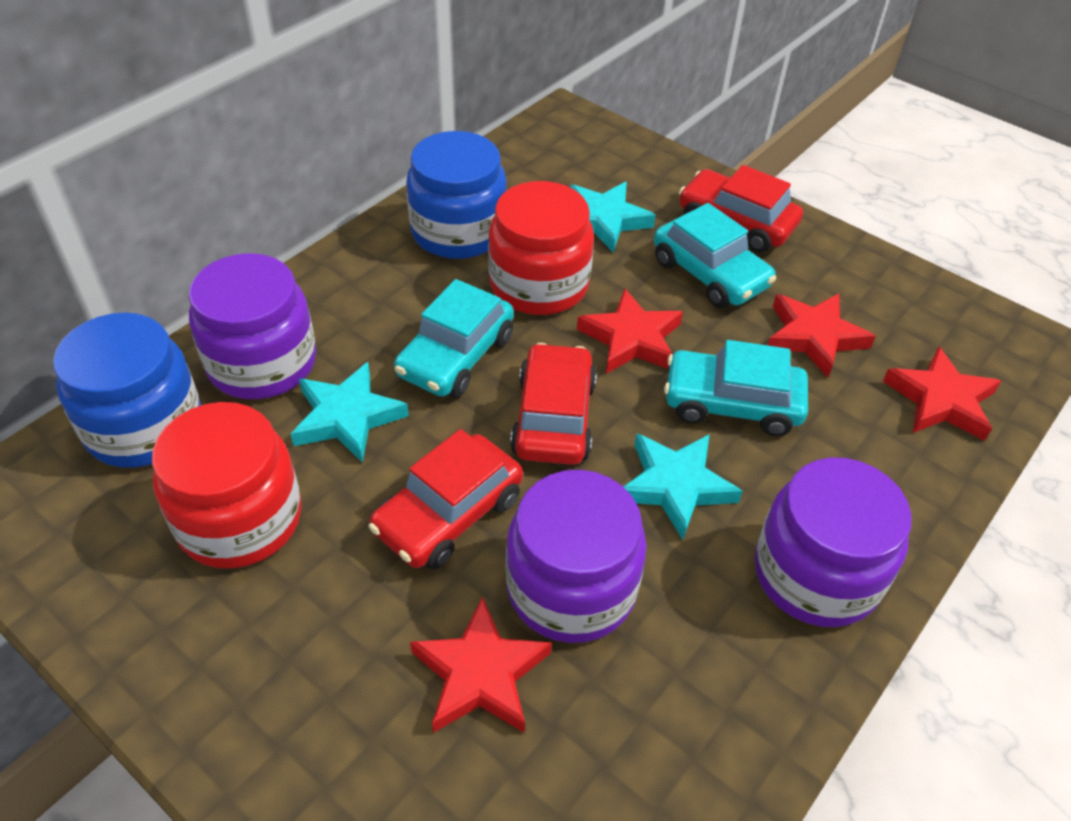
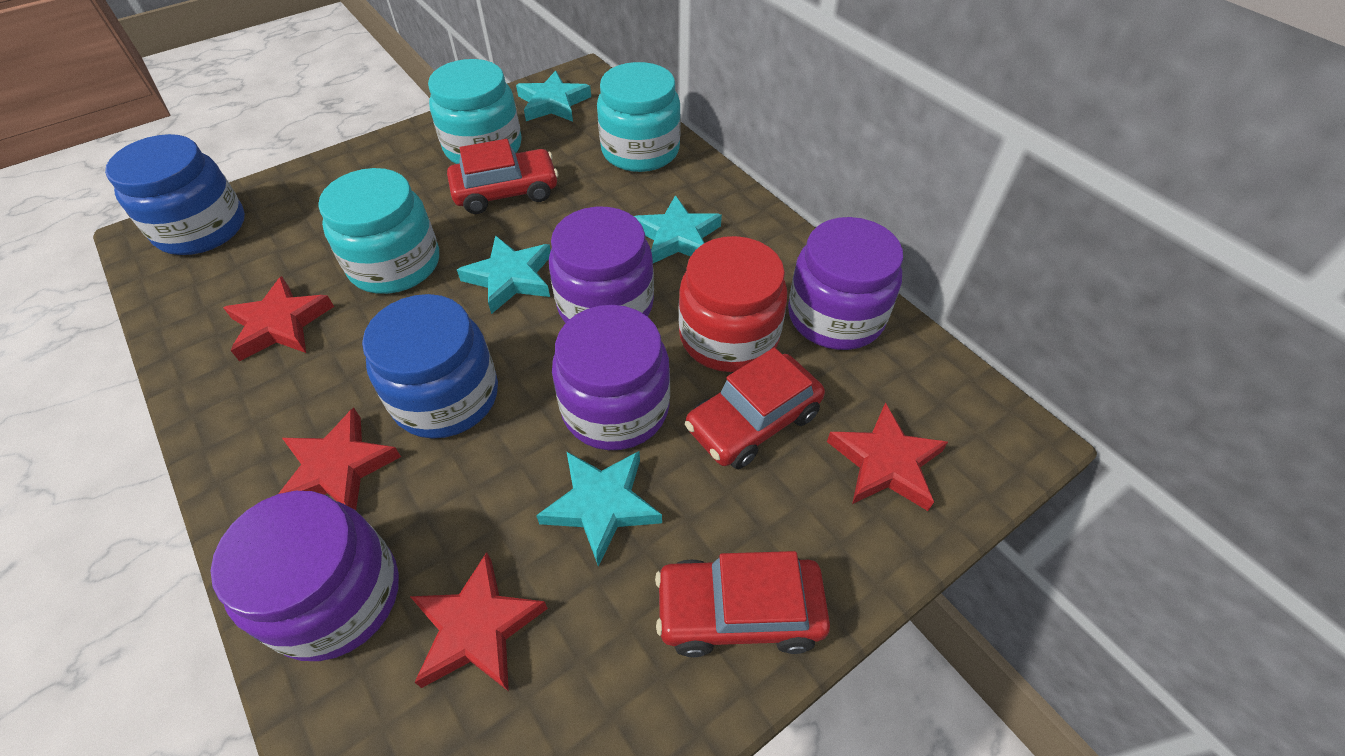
purple jar: 3 -> 4
red jar: 2 -> 1
turquoise car: 3 -> 0
turquoise jar: 0 -> 3
turquoise star: 3 -> 4

